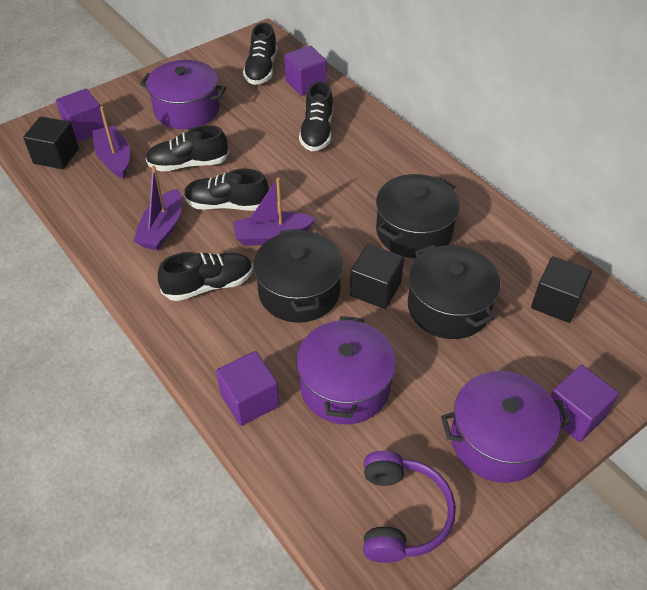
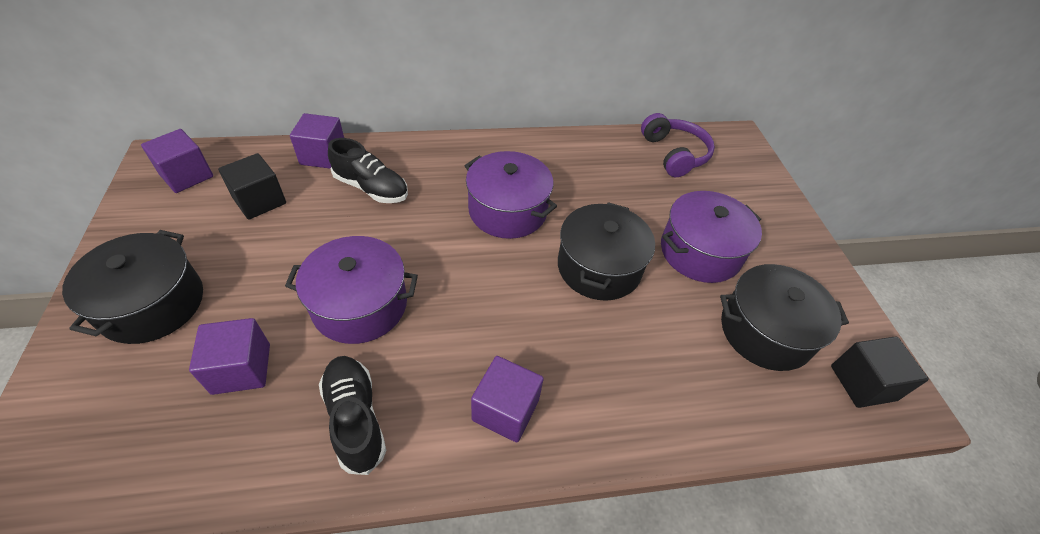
black cube: 3 -> 2
black shoe: 5 -> 2
purple boat: 3 -> 0

